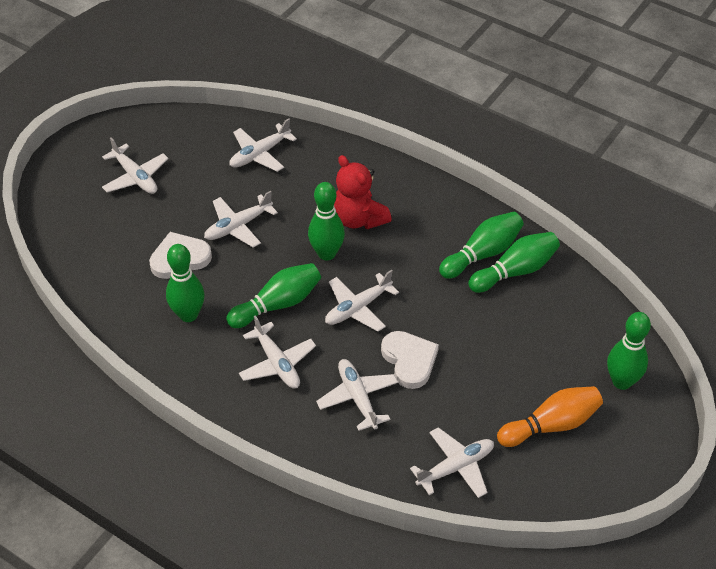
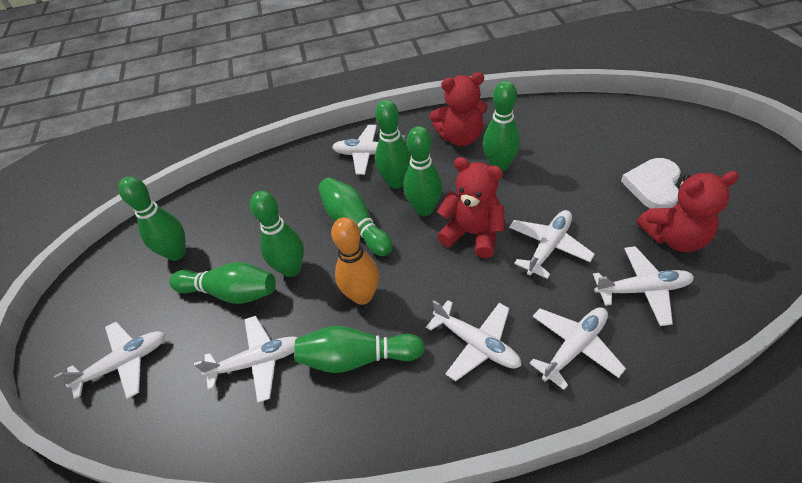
green bowling pin: 6 -> 8
red teddy bear: 1 -> 3
white heart: 2 -> 1

